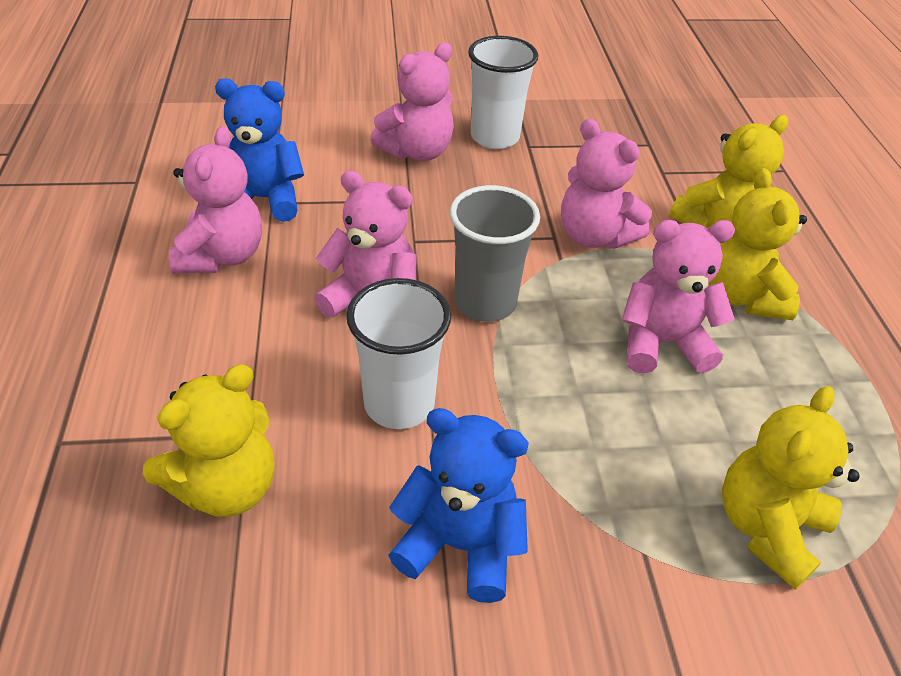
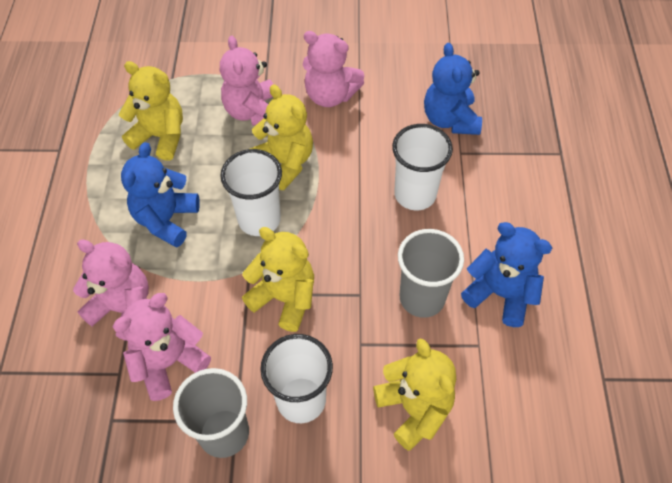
blue teddy bear: 2 -> 3
grey cup: 1 -> 2
pink teddy bear: 5 -> 4
white cup: 2 -> 3

